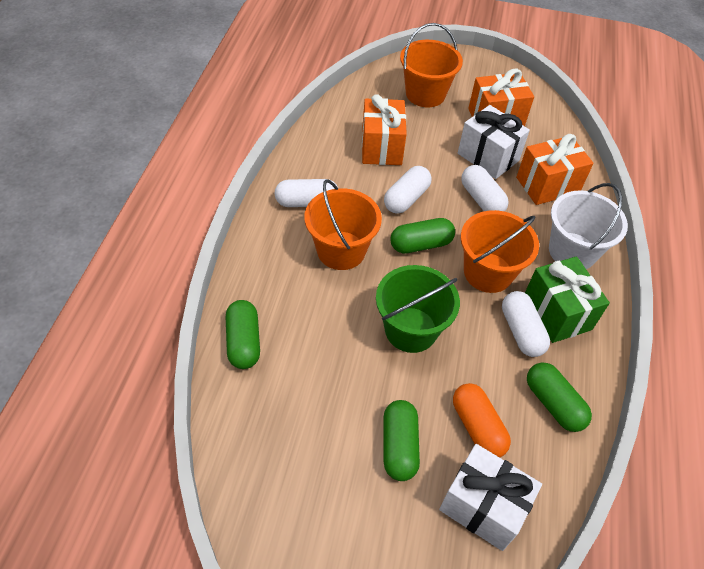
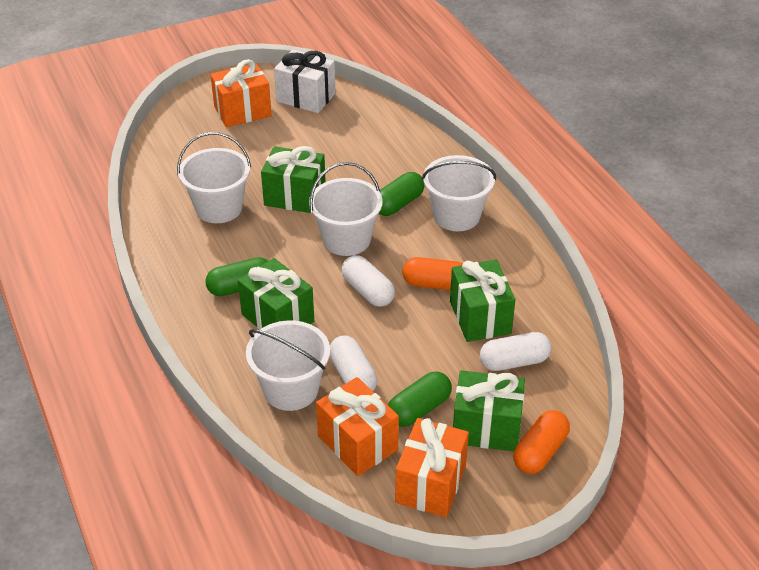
green bucket: 1 -> 0
green capsule: 4 -> 3
green gift: 1 -> 4
orange bucket: 3 -> 0
orange capsule: 1 -> 2
white bucket: 1 -> 4
white capsule: 4 -> 3
white gift: 2 -> 1

